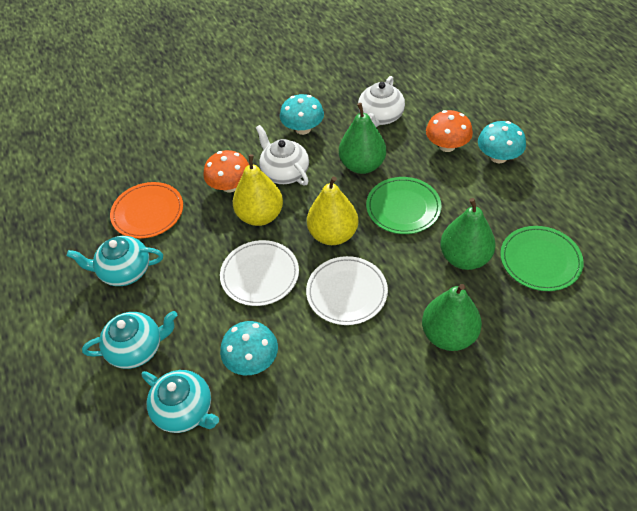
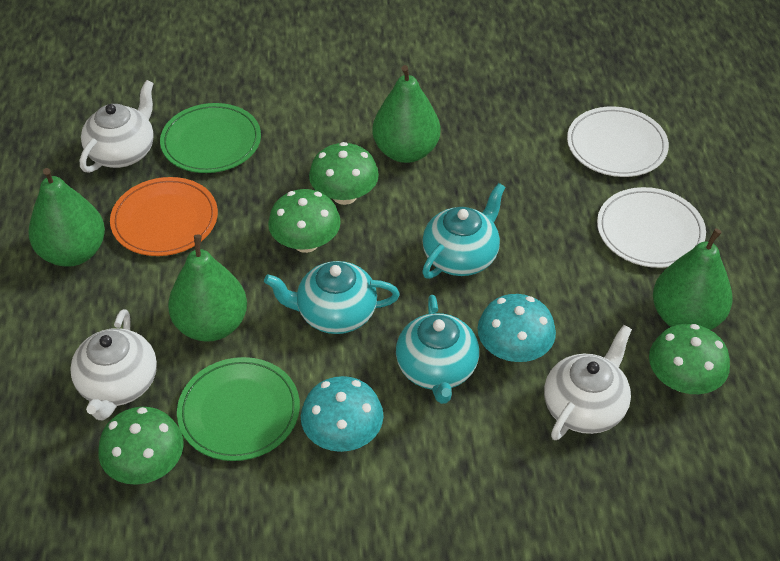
green mushroom: 0 -> 4
green pear: 3 -> 4
orange mushroom: 2 -> 0
turquoise mushroom: 3 -> 2
white teapot: 2 -> 3
yellow pear: 2 -> 0

